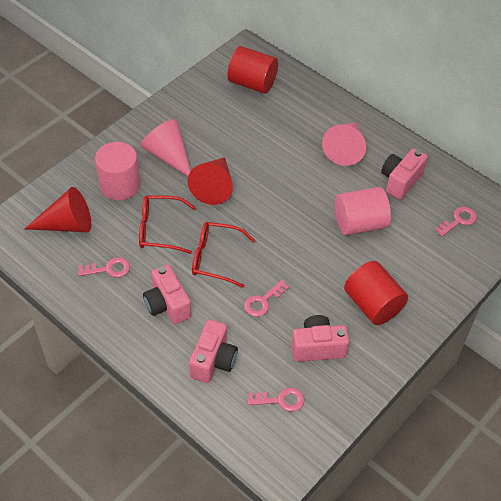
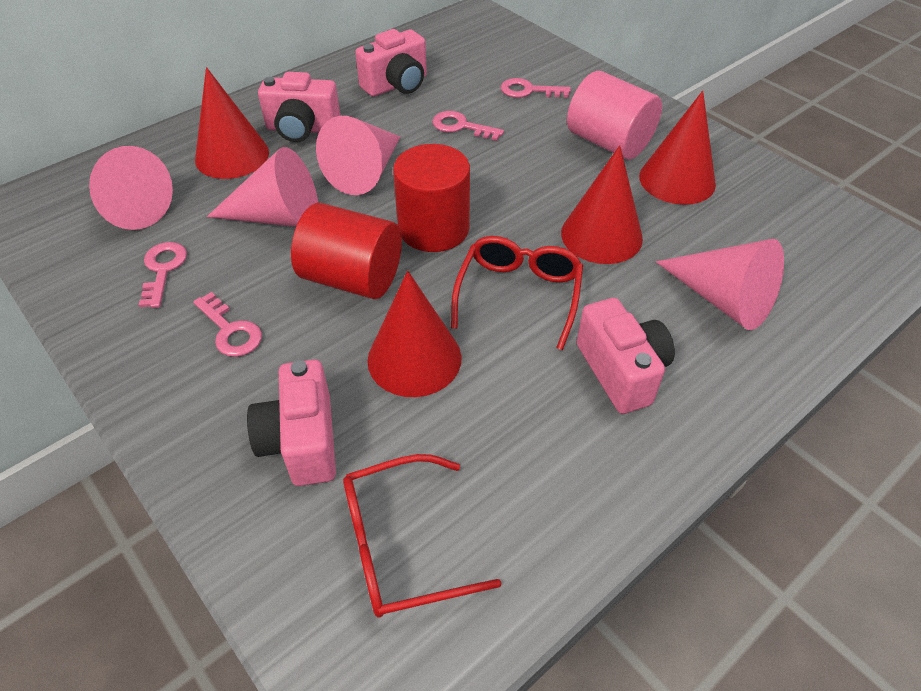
pink cone: 2 -> 4
pink cylinder: 2 -> 1
red cone: 2 -> 4

